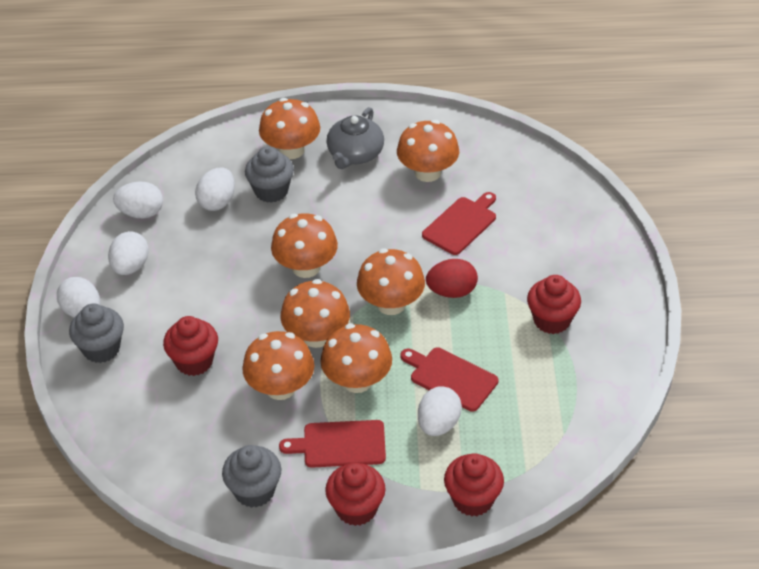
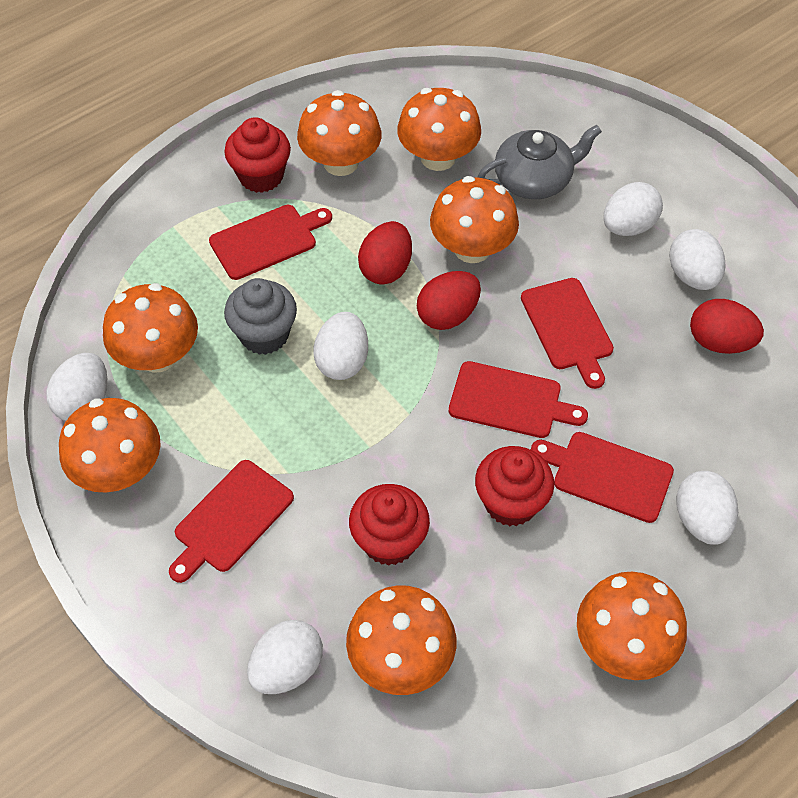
grey cupcake: 3 -> 1
red cupcake: 4 -> 3
red cutting board: 3 -> 5
red egg: 1 -> 3
white egg: 5 -> 6

